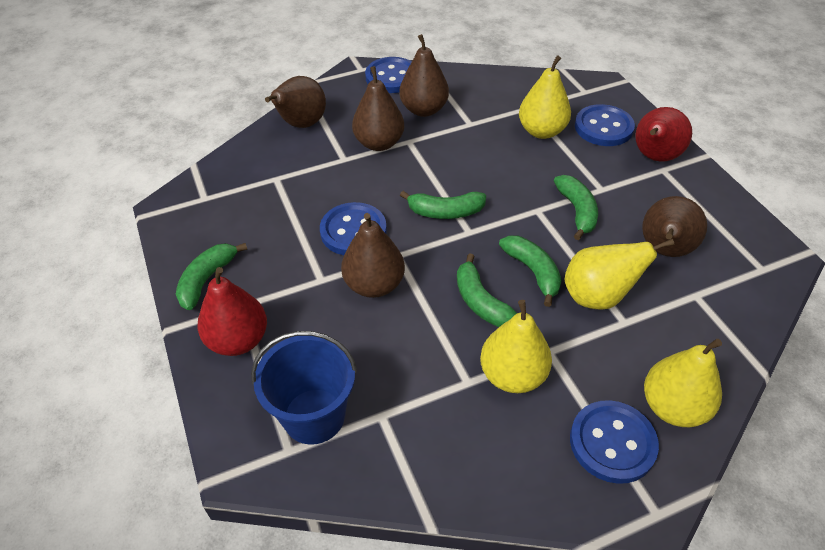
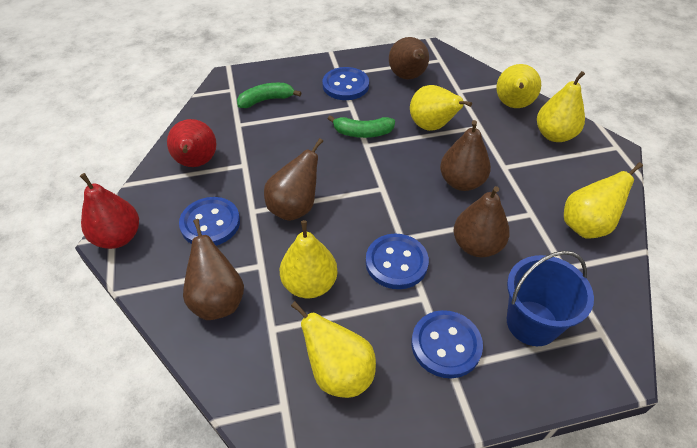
green banana: 5 -> 2
yellow pear: 4 -> 6

